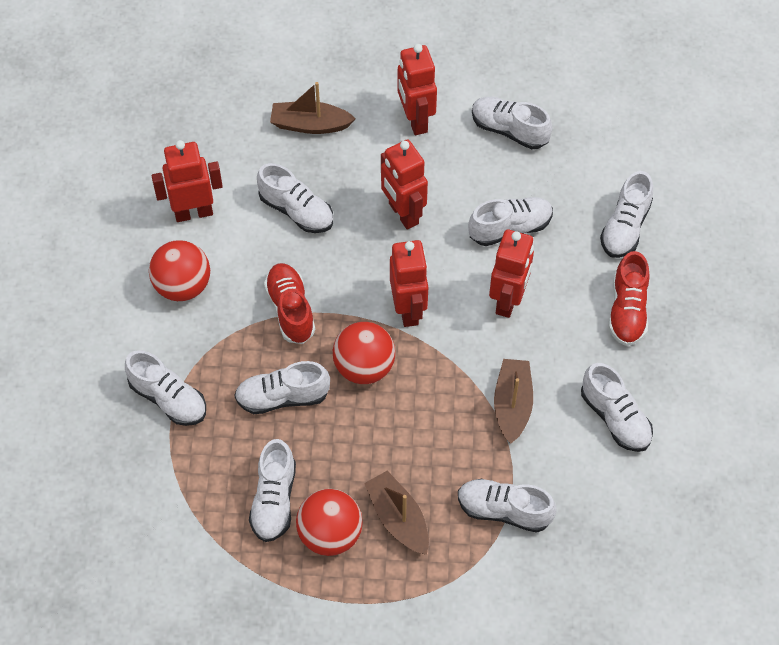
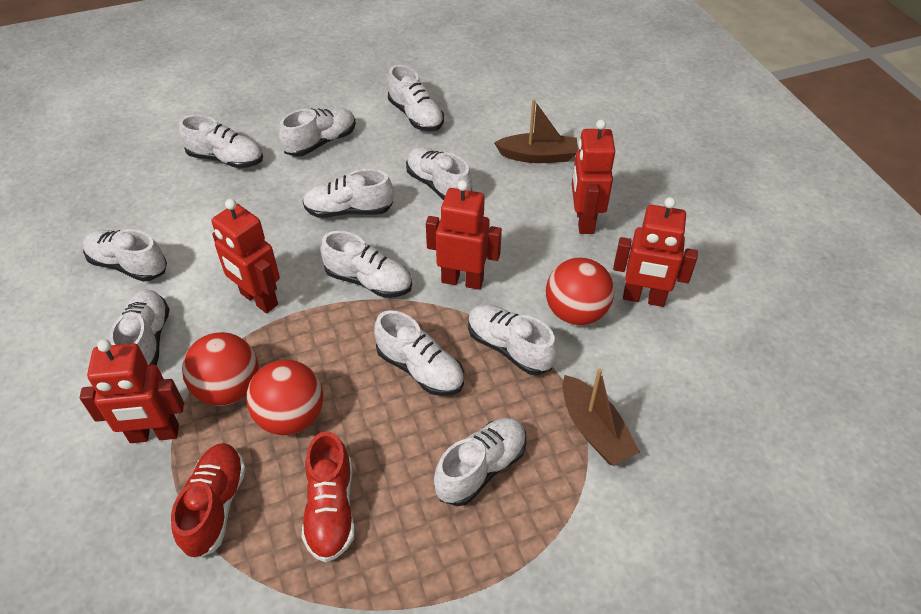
brown boat: 3 -> 2
white shoe: 9 -> 11

